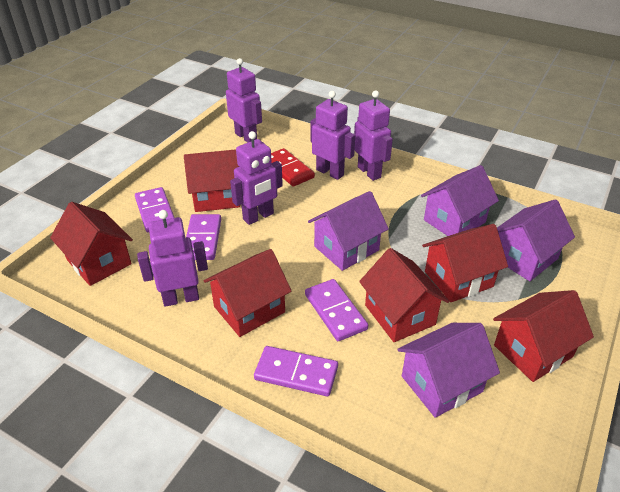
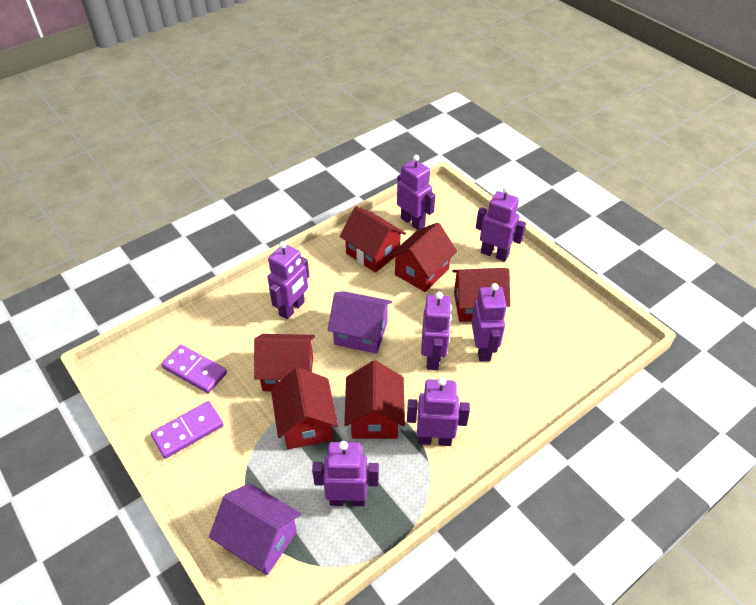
purple domino: 4 -> 2
purple house: 4 -> 2
purple robot: 5 -> 7
red domino: 1 -> 0

